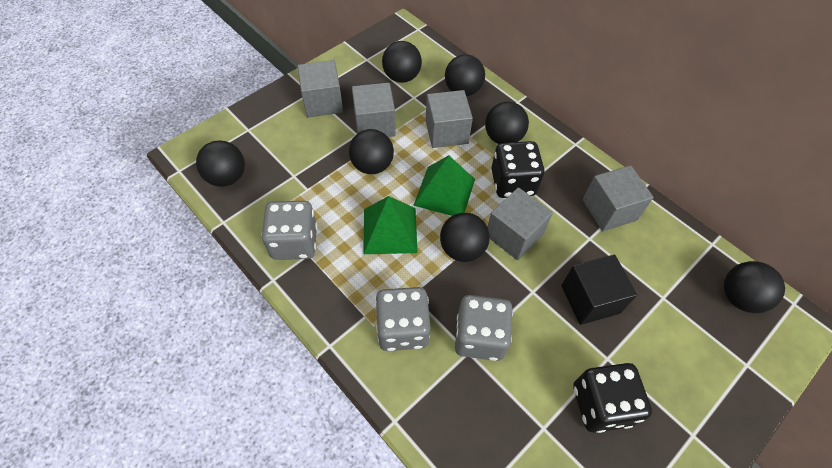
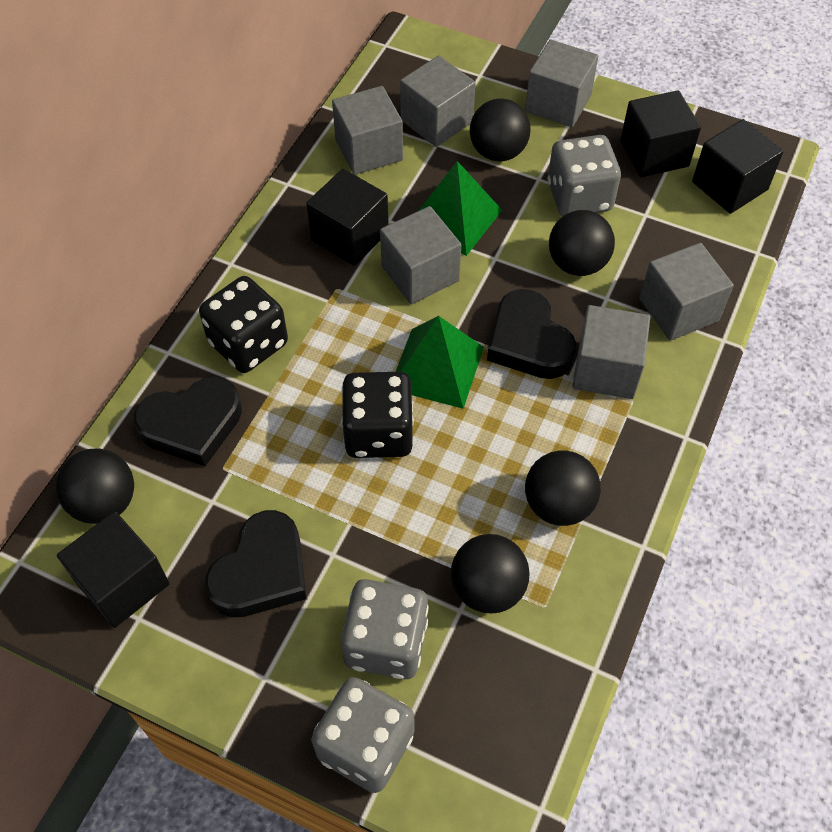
black ball: 7 -> 5
black cube: 1 -> 4
black heart: 0 -> 3
grey cube: 5 -> 6

